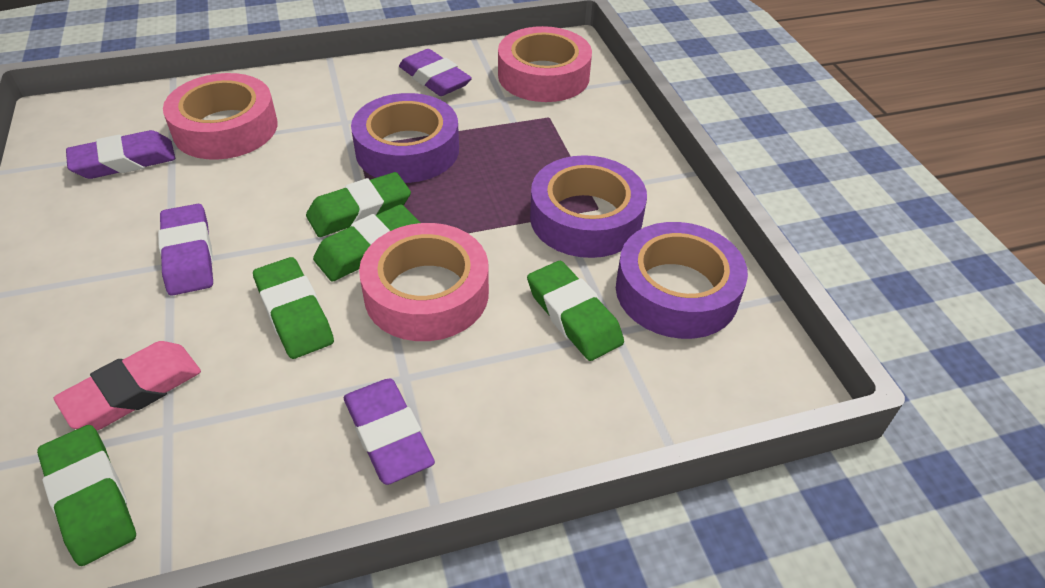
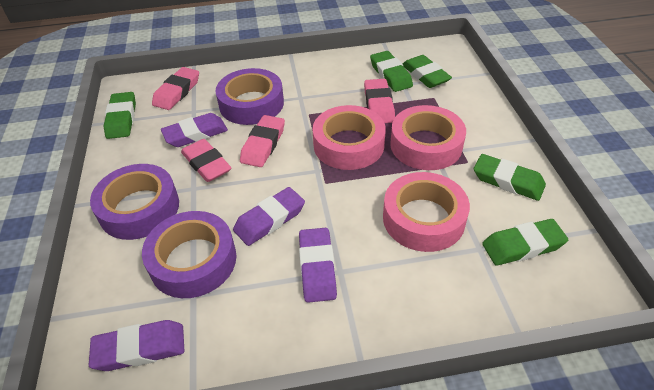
pink eraser: 1 -> 4

